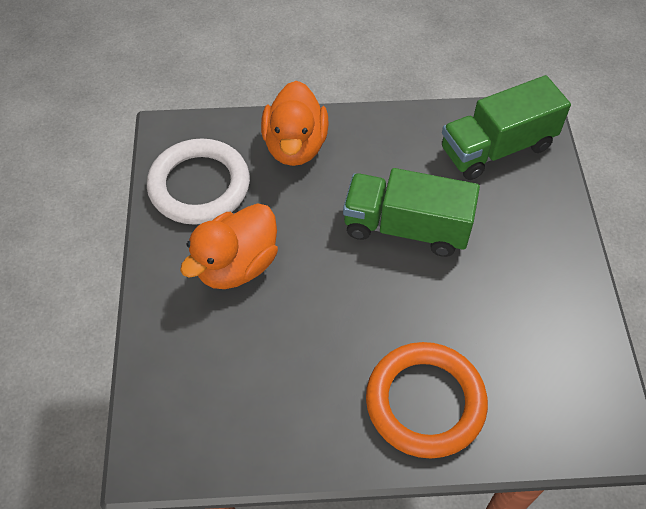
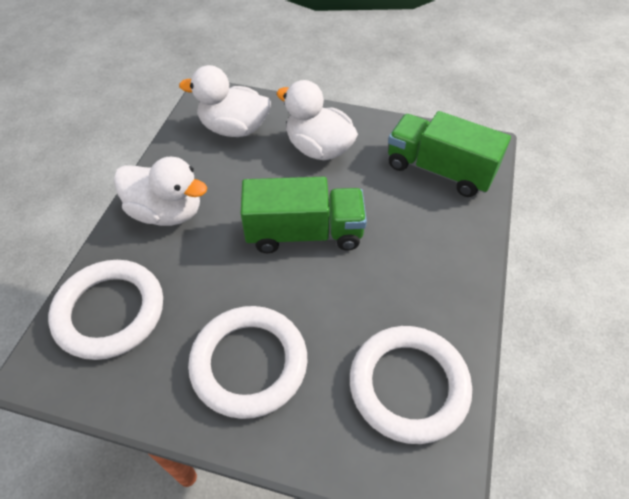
orange duck: 2 -> 0
orange ring: 1 -> 0
white duck: 0 -> 3
white ring: 1 -> 3

